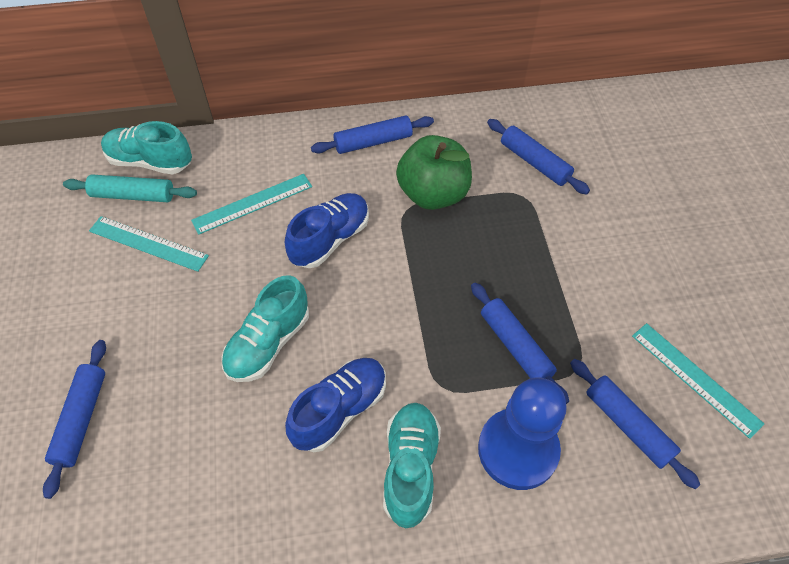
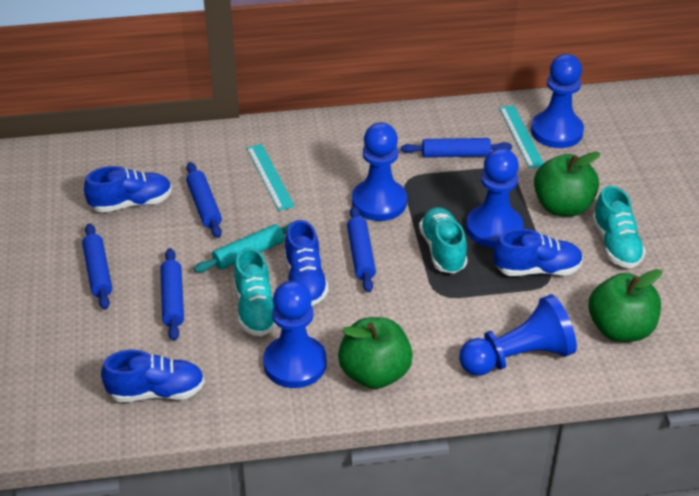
blue pawn: 1 -> 5
blue shoe: 2 -> 4
green apple: 1 -> 3
turquoise ruler: 3 -> 2

